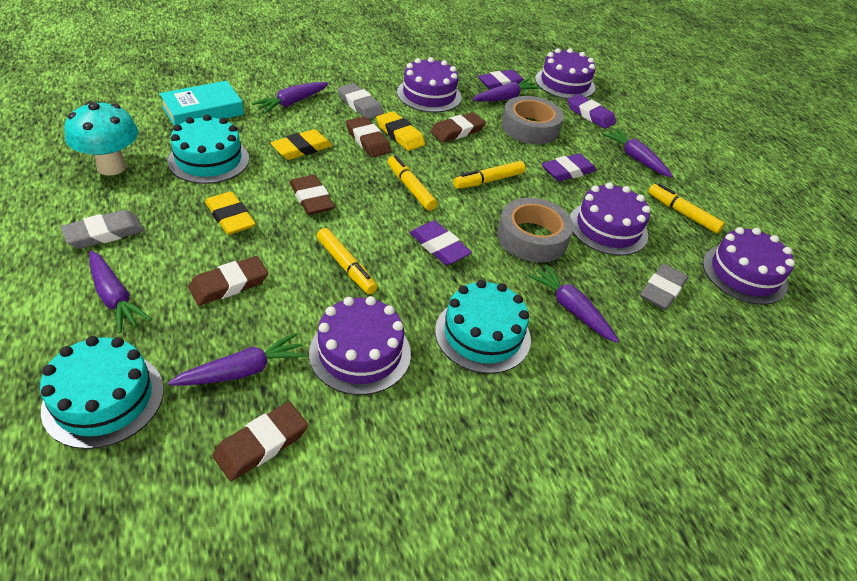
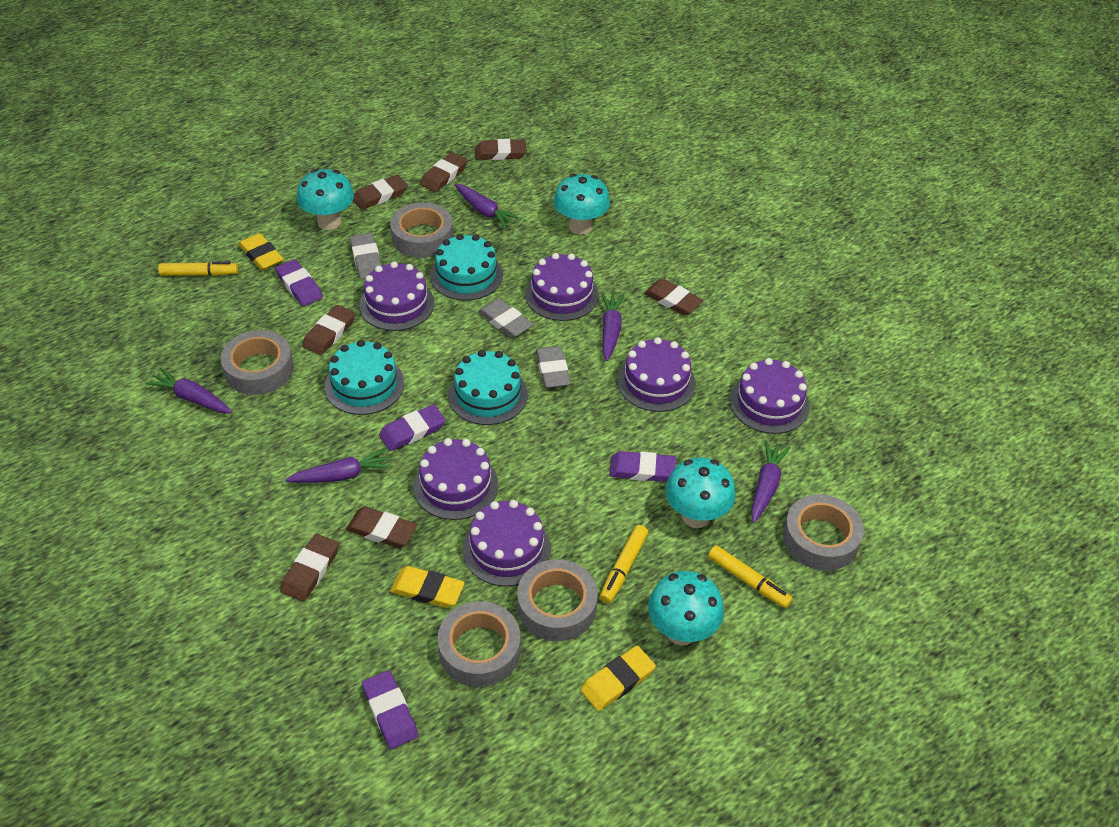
brown eraser: 5 -> 7
grey tape: 2 -> 5
purple cake: 5 -> 6
purple carrot: 6 -> 5
turquoise book: 1 -> 0
turquoise mushroom: 1 -> 4
yellow marker: 4 -> 3

